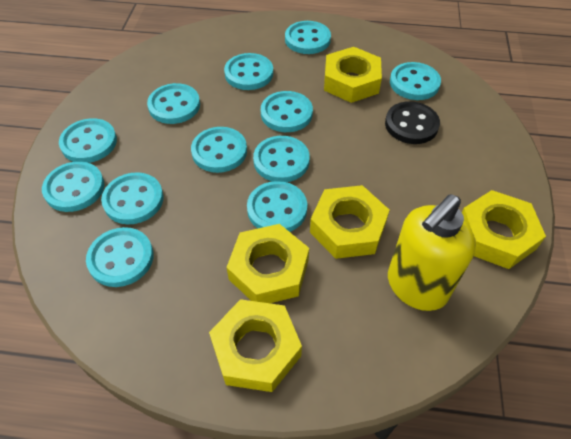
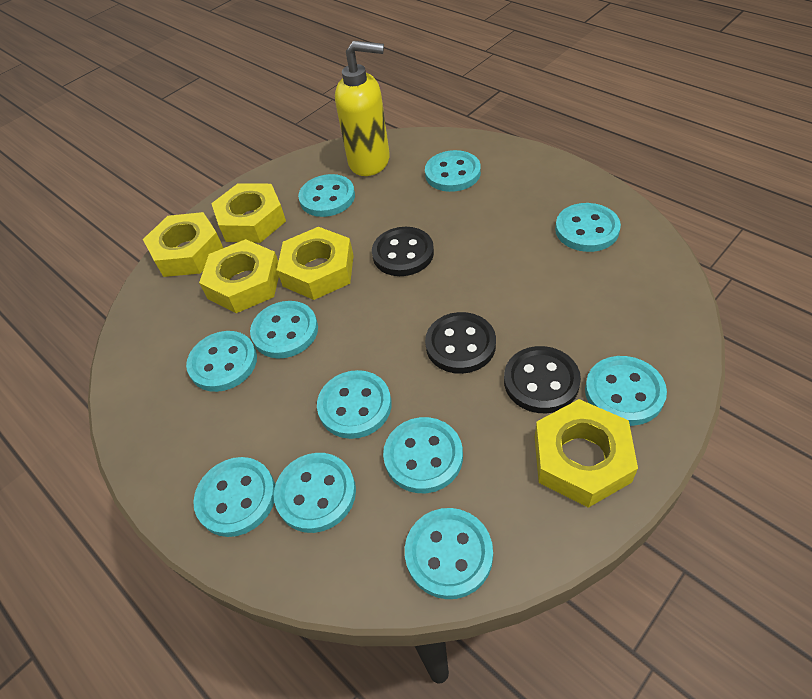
black button: 1 -> 3
turquoise button: 12 -> 11

